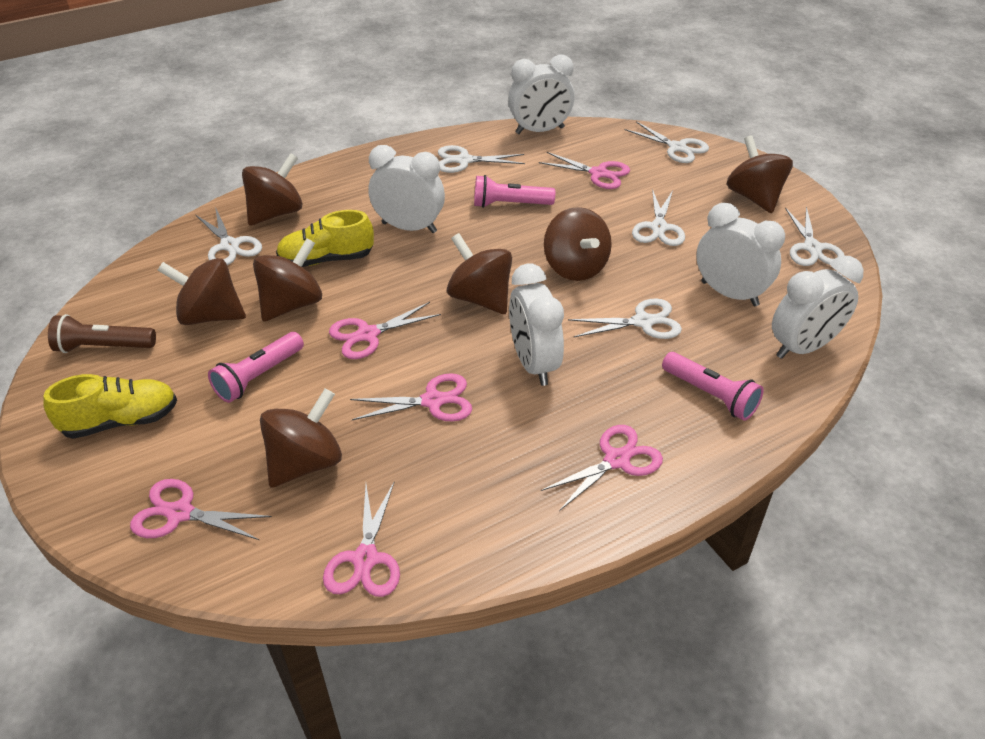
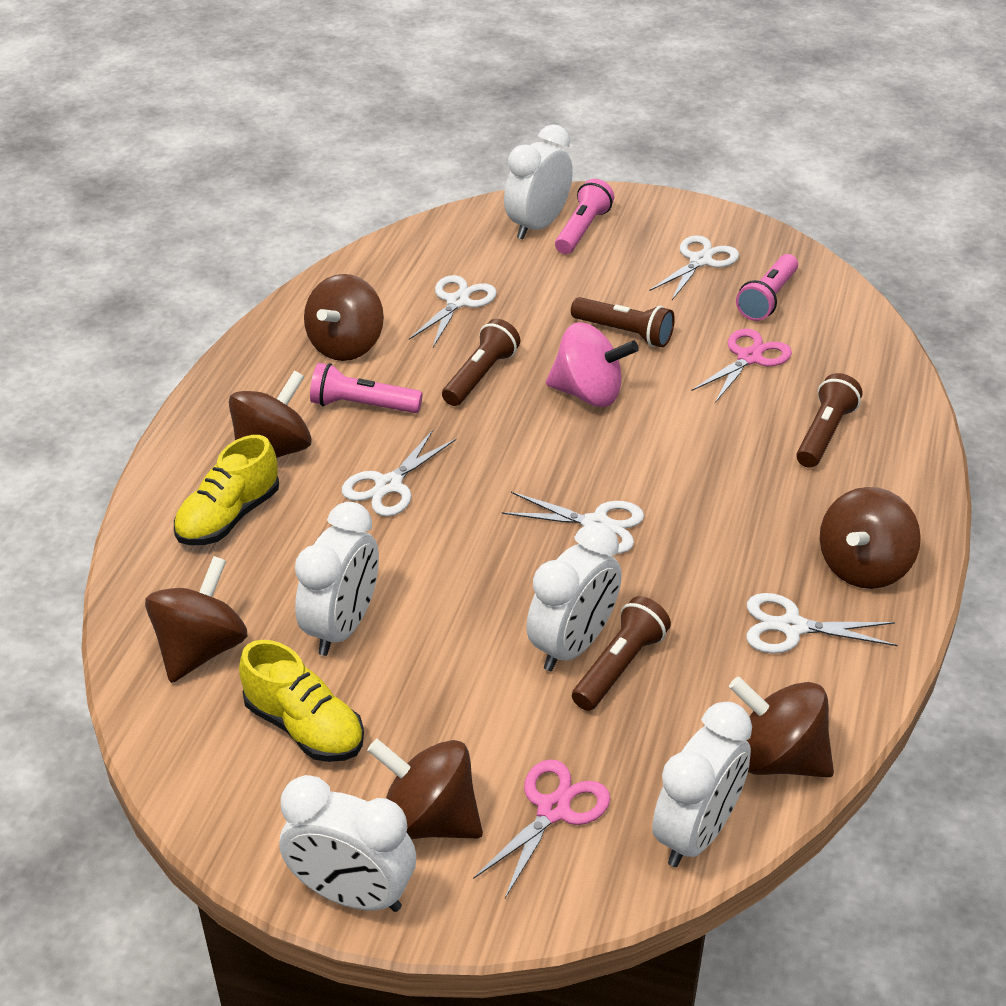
brown flashlight: 1 -> 4
brown spinning top: 7 -> 6
pink scissors: 6 -> 2
pink spinning top: 0 -> 1
white scissors: 6 -> 5

